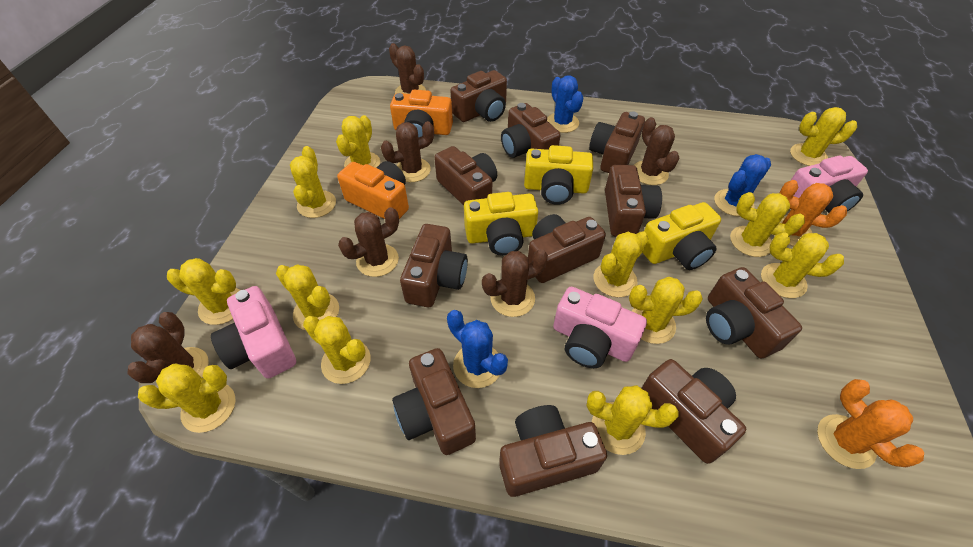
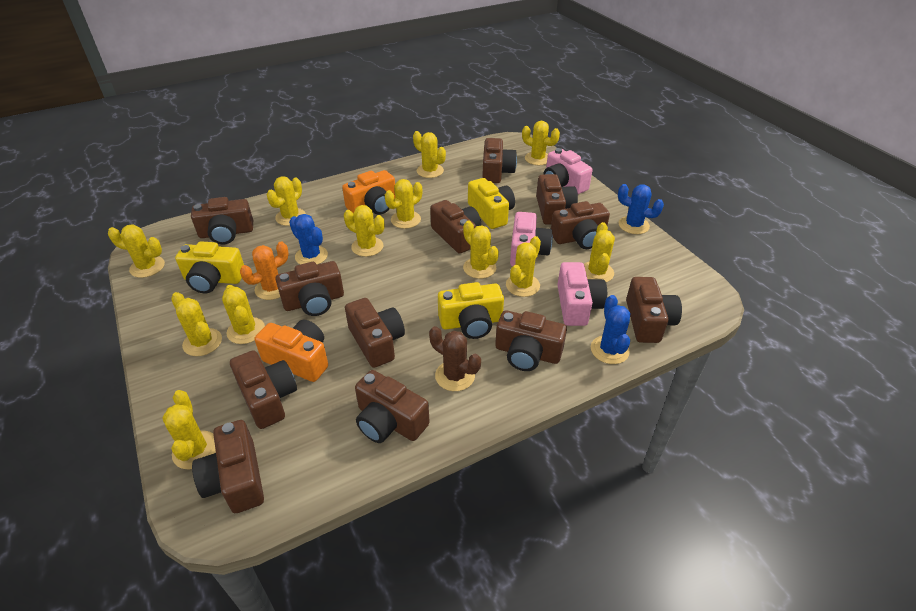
brown cactus: 6 -> 1
brown camera: 11 -> 12
orange cactus: 2 -> 1

